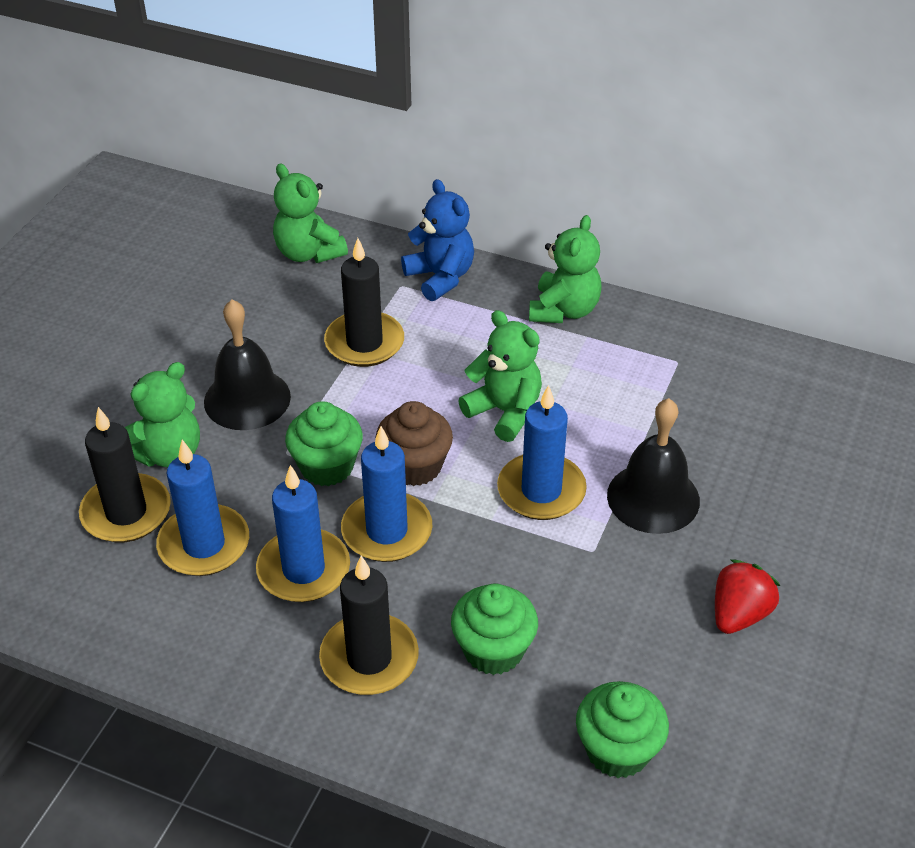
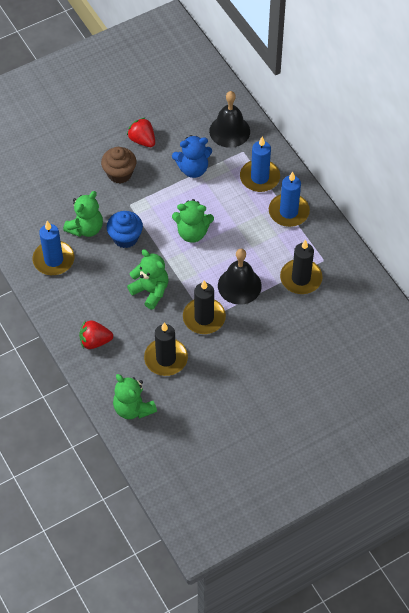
blue candle: 4 -> 3
blue cupcake: 0 -> 1
green cupcake: 3 -> 0
red strawberry: 1 -> 2

